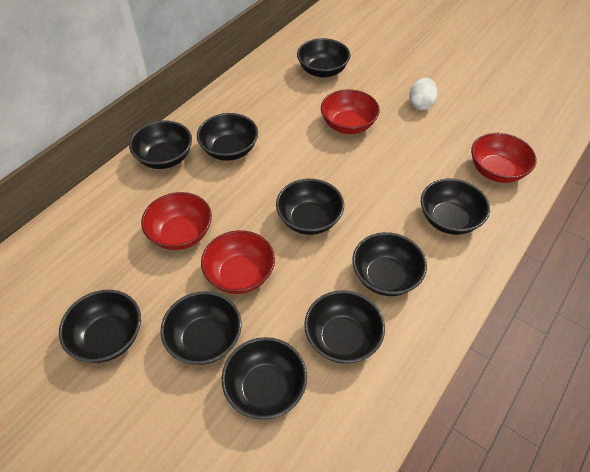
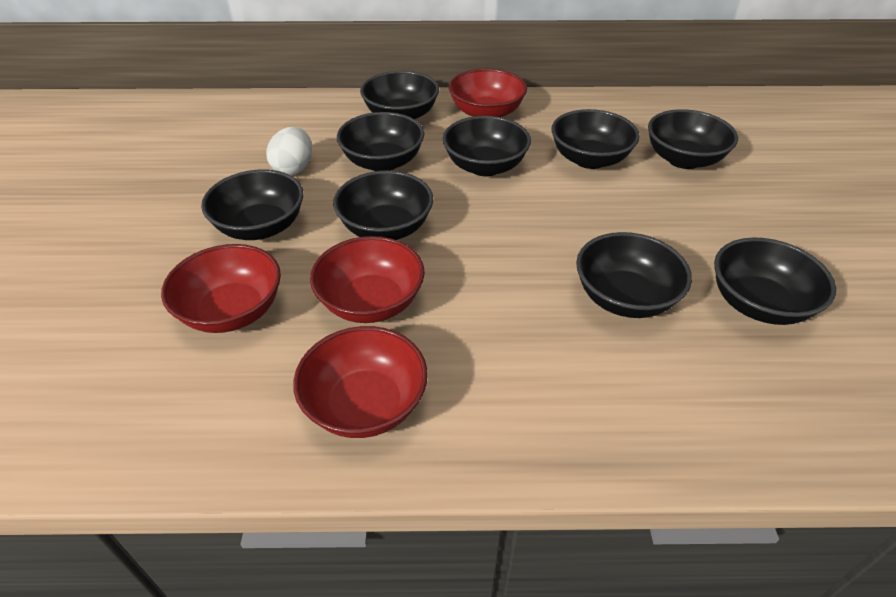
black bowl: 10 -> 9

